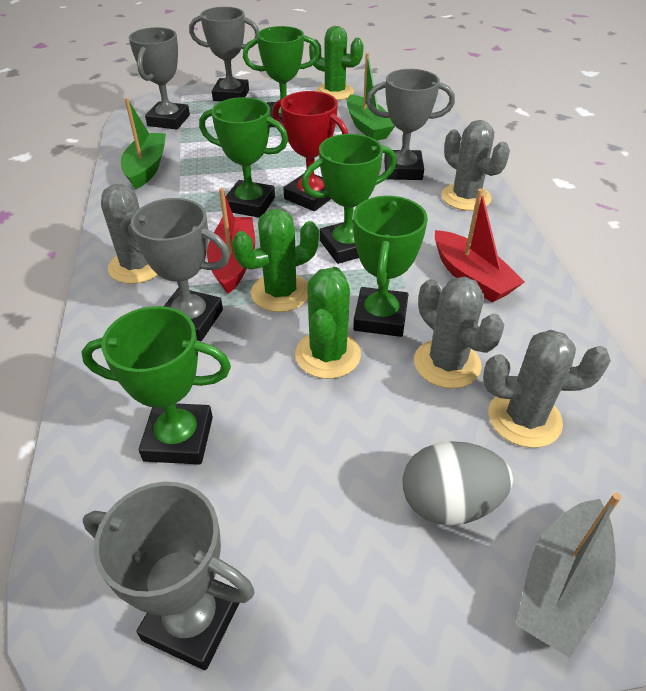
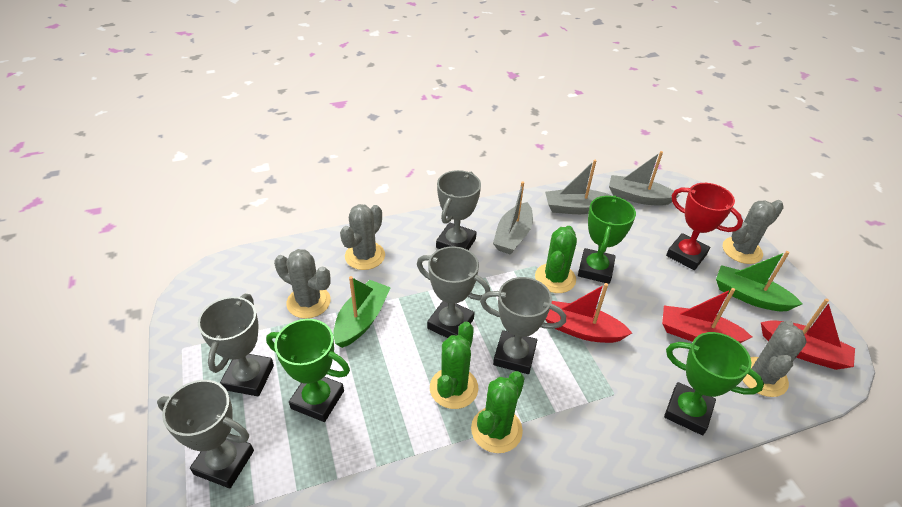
green trophy: 5 -> 3
grey boat: 1 -> 3
grey egg: 1 -> 0
red boat: 2 -> 3

